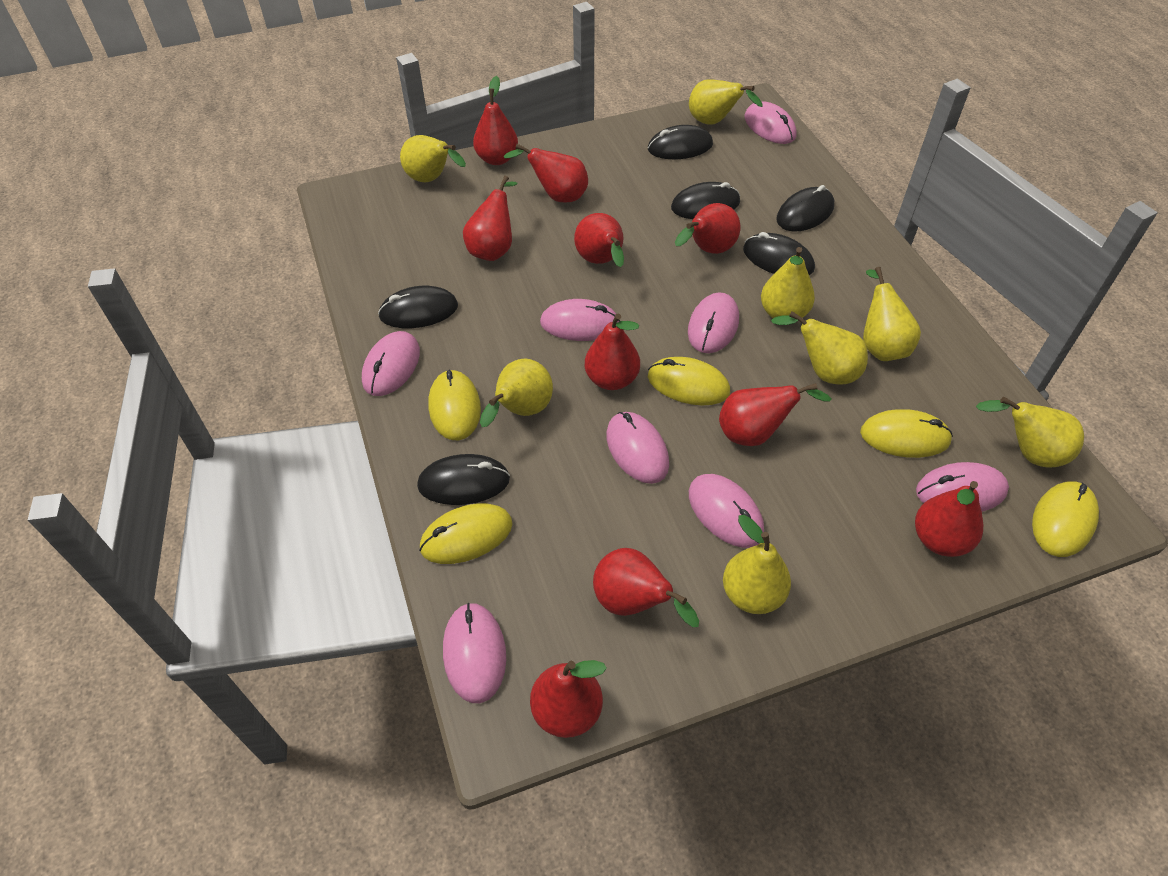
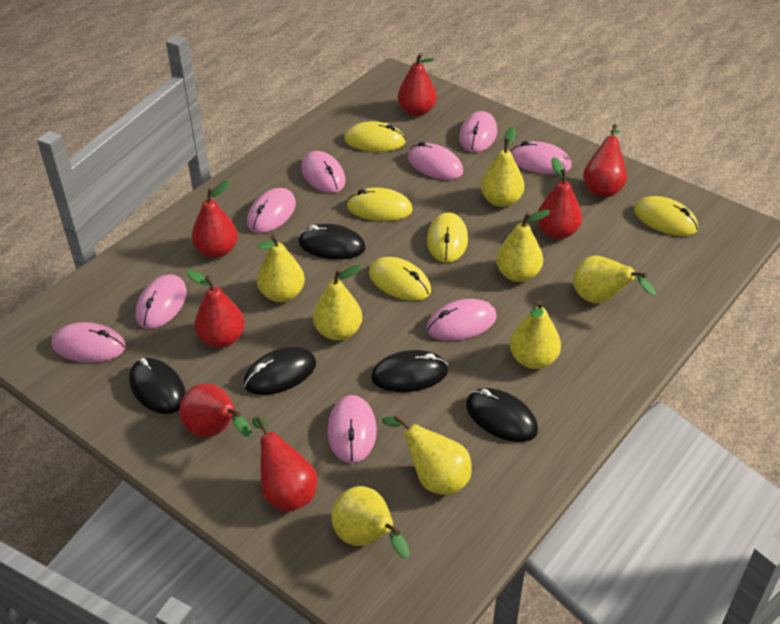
black mouse: 6 -> 5
pink mouse: 8 -> 9
red pear: 10 -> 7

